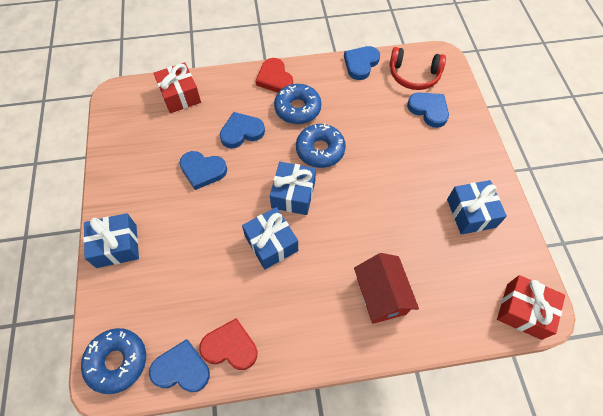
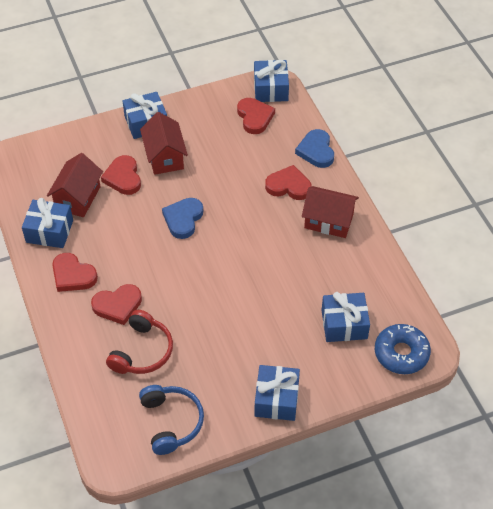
blue donut: 3 -> 1
blue gift: 4 -> 5
blue headphones: 0 -> 1
blue heart: 5 -> 2
red gift: 2 -> 0
red heart: 2 -> 5
red house: 1 -> 3

